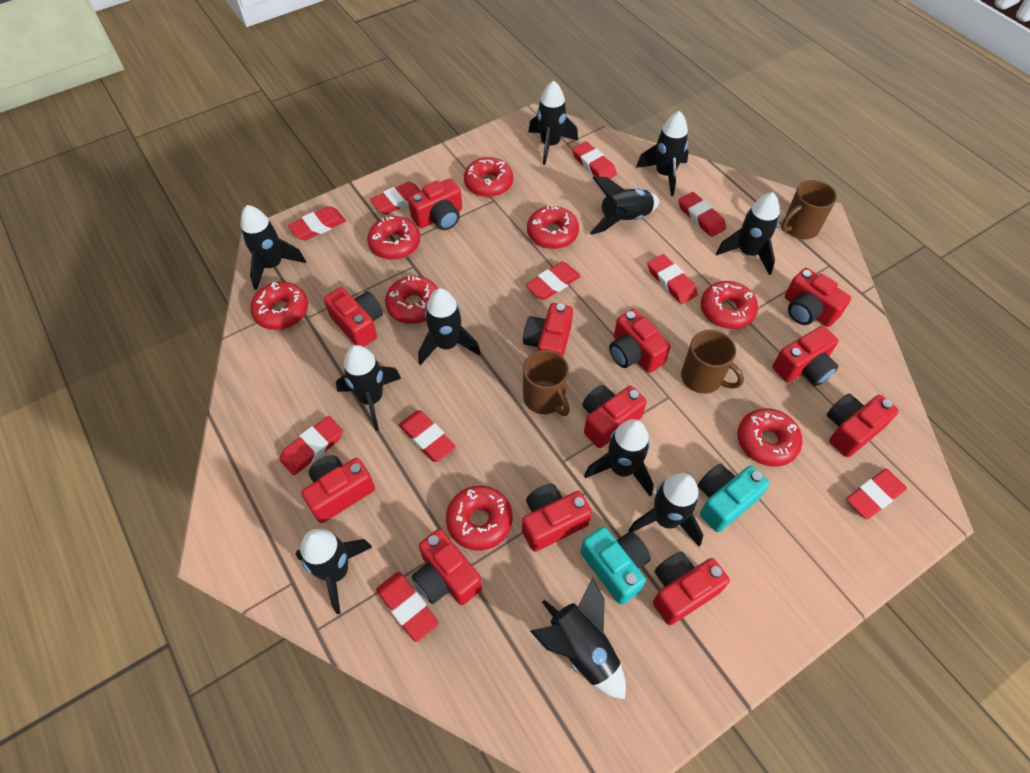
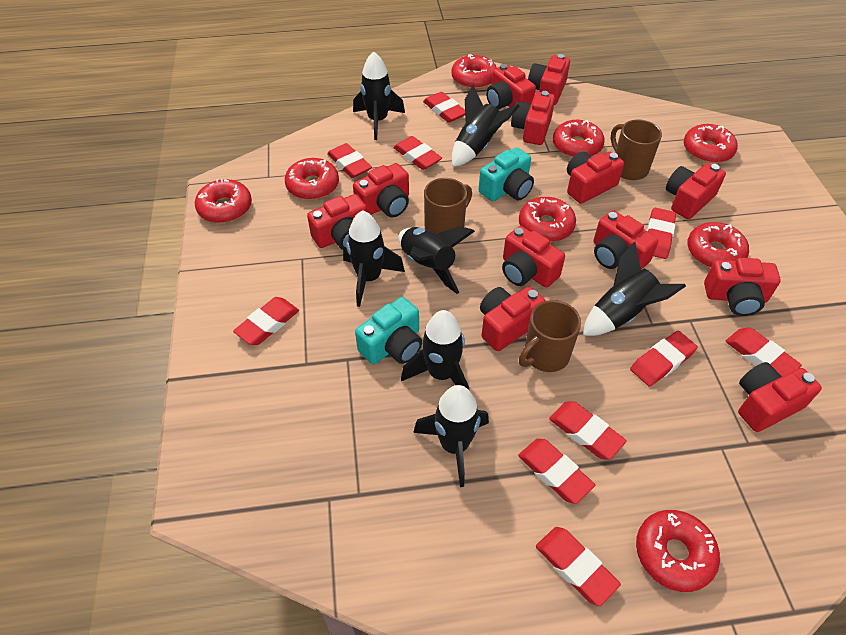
black rocket: 11 -> 7

